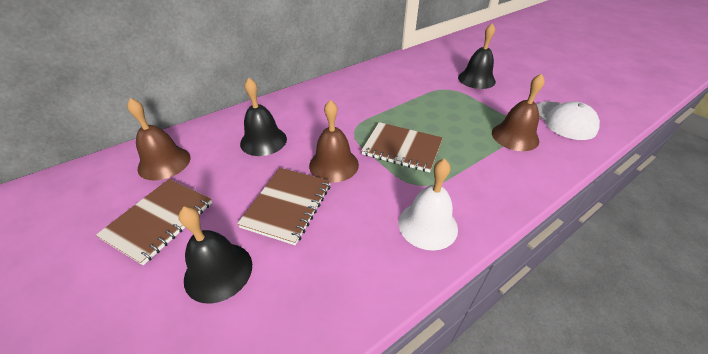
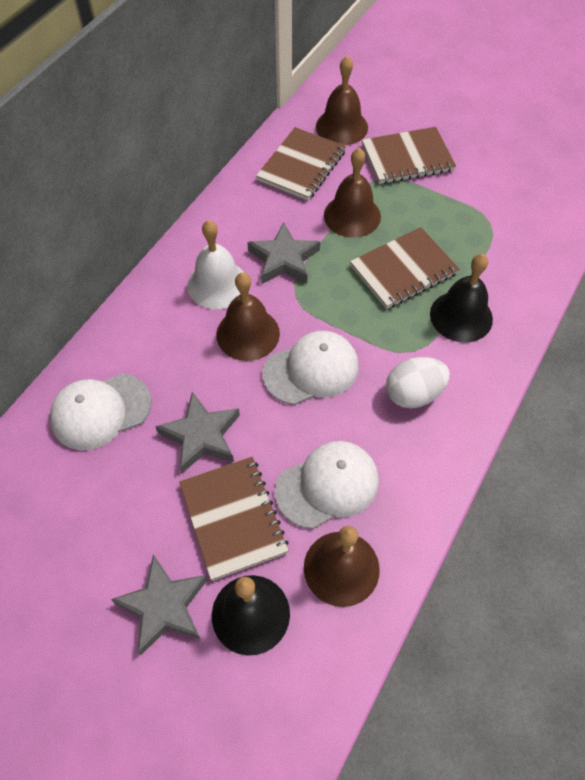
black bell: 3 -> 2
brown bell: 3 -> 4
brown notebook: 3 -> 4
grey star: 0 -> 3
white cap: 1 -> 3
white egg: 0 -> 1

